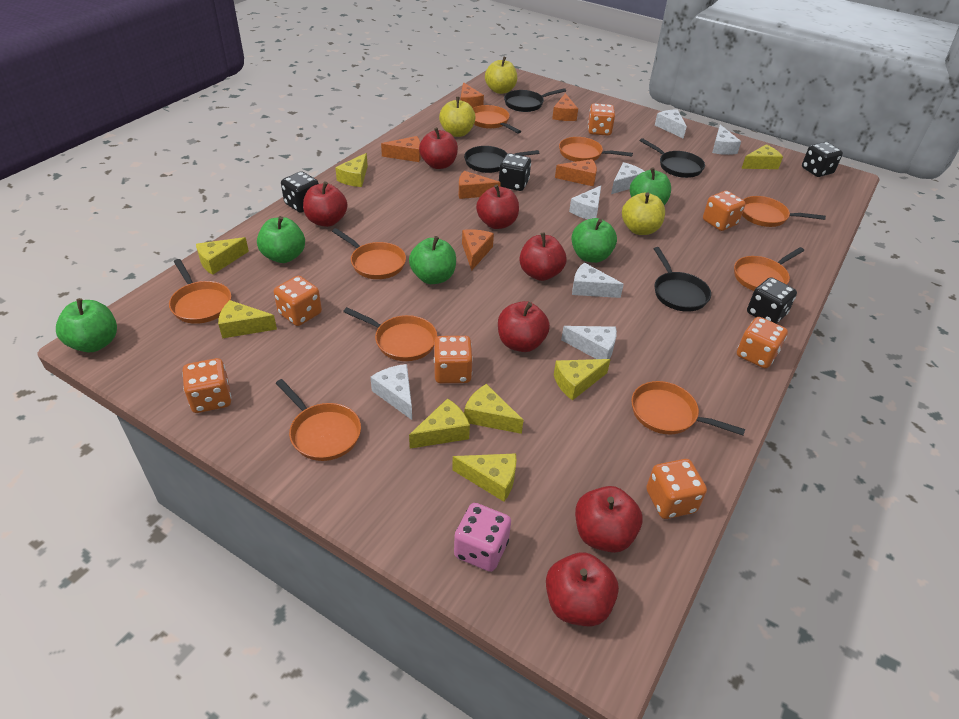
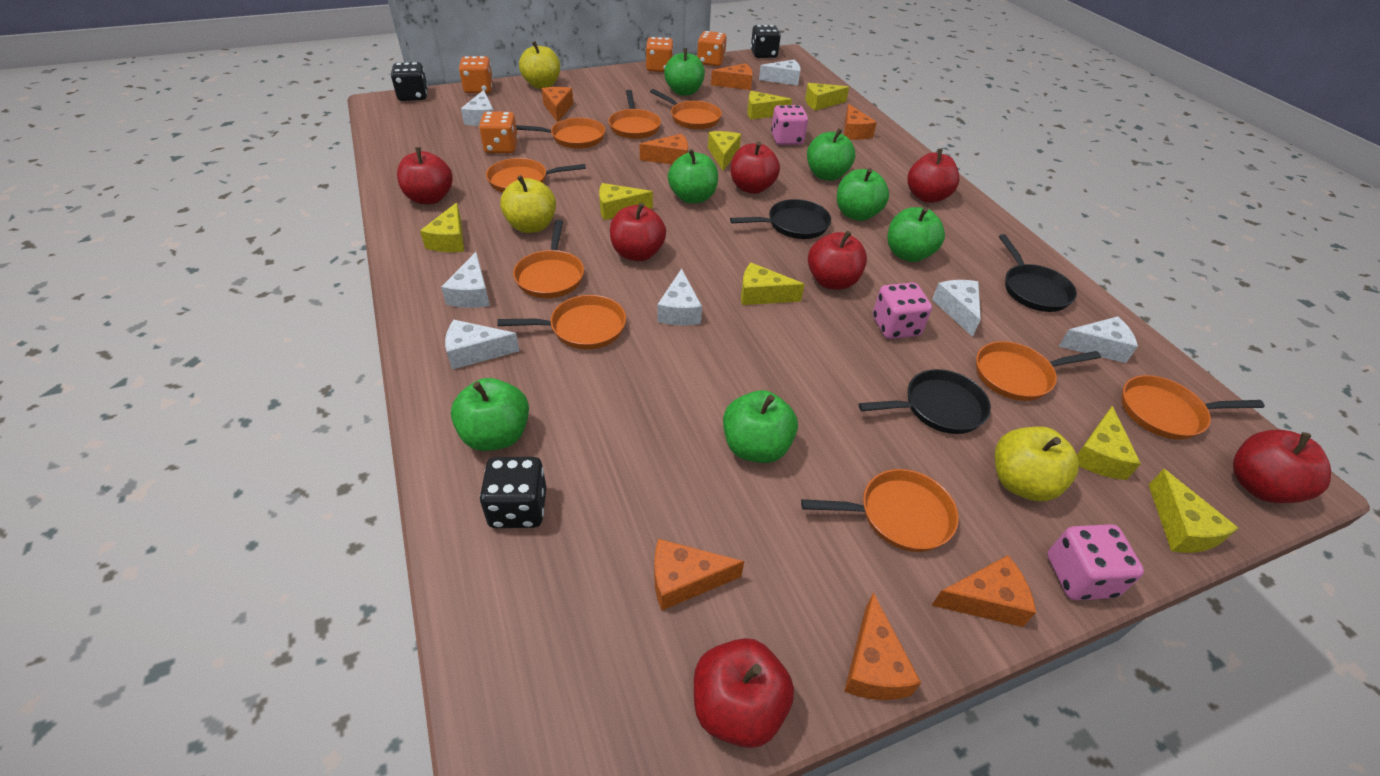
black dice: 4 -> 3
black pan: 4 -> 3
green apple: 5 -> 7
orange cheese: 6 -> 7
orange dice: 7 -> 4
pink dice: 1 -> 3

